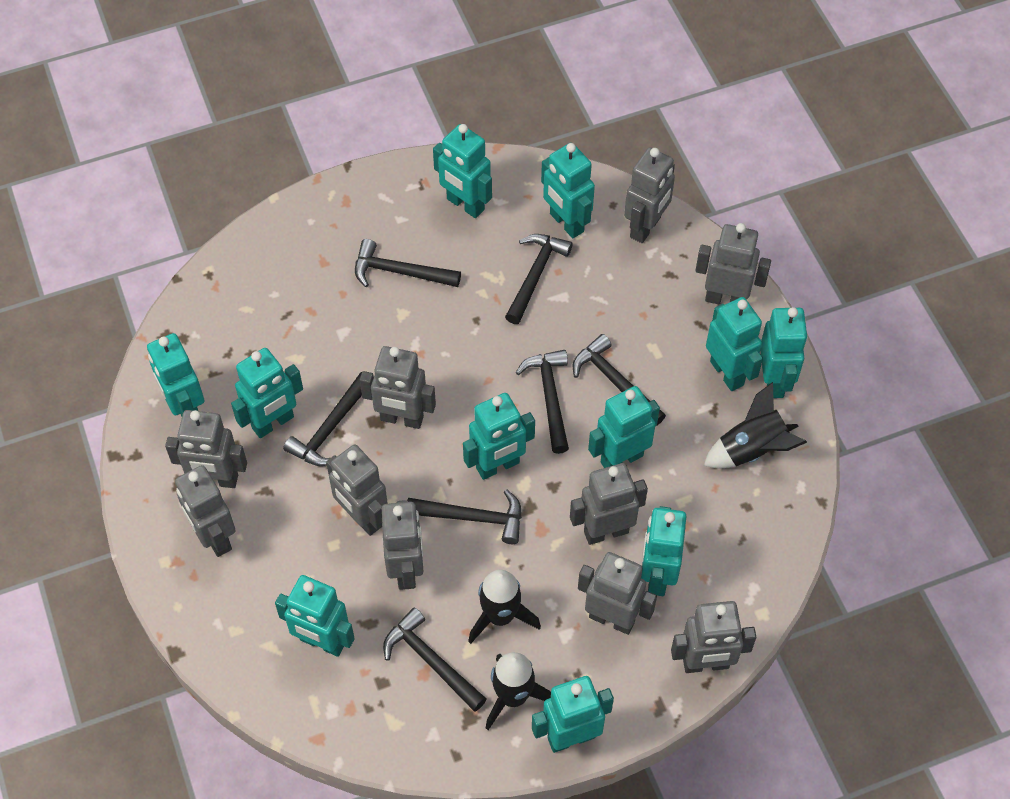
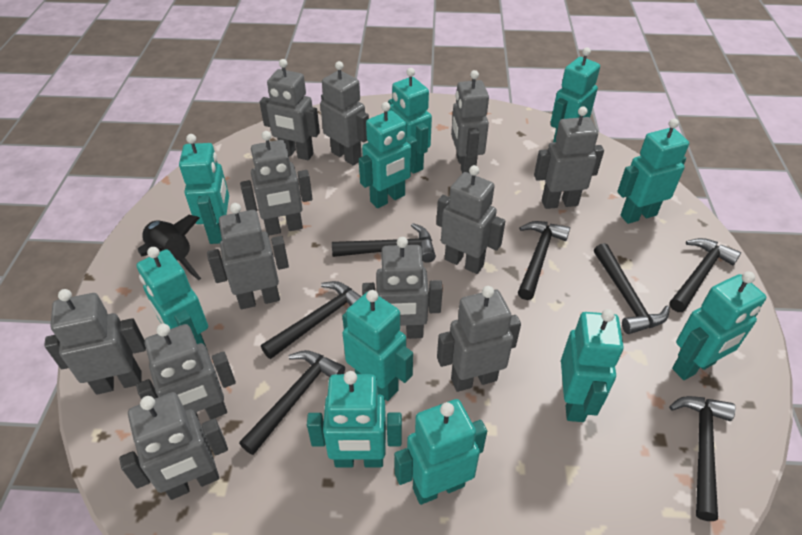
black rocket: 3 -> 1
grey robot: 10 -> 12

